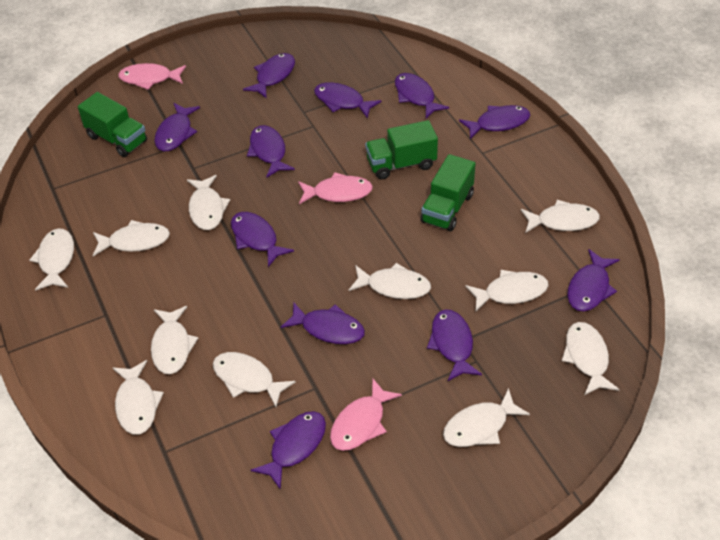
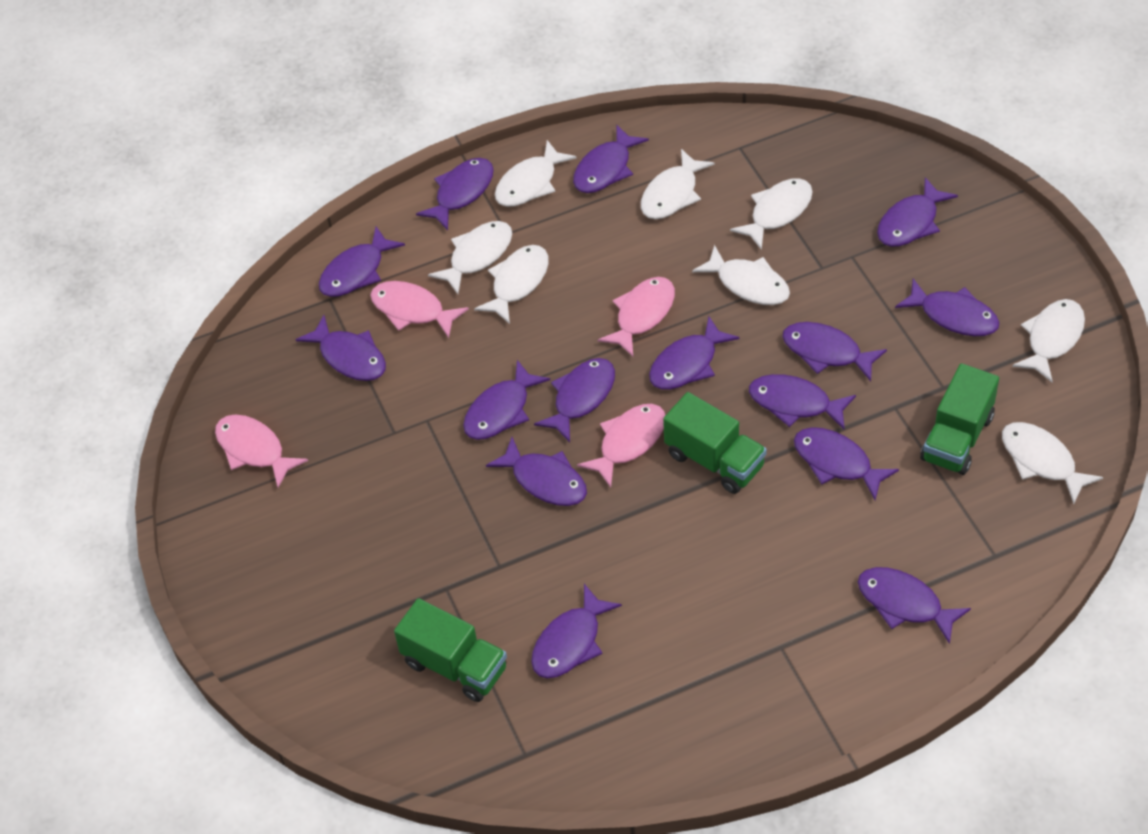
pink fish: 3 -> 4
purple fish: 11 -> 15
white fish: 11 -> 8

